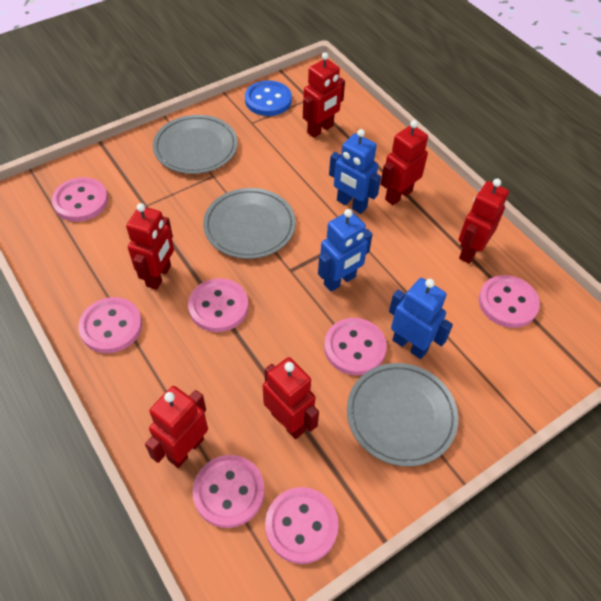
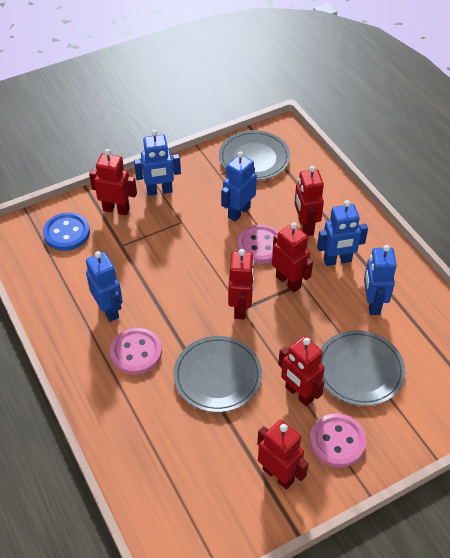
blue robot: 3 -> 5
pink button: 7 -> 3

